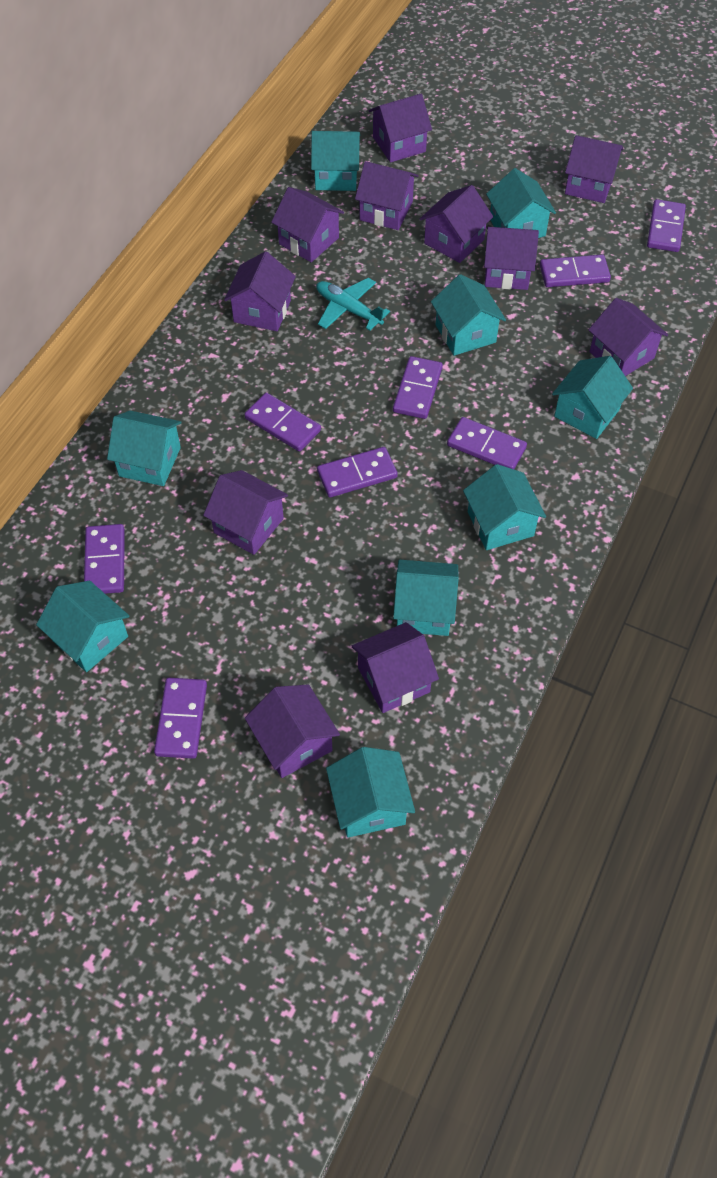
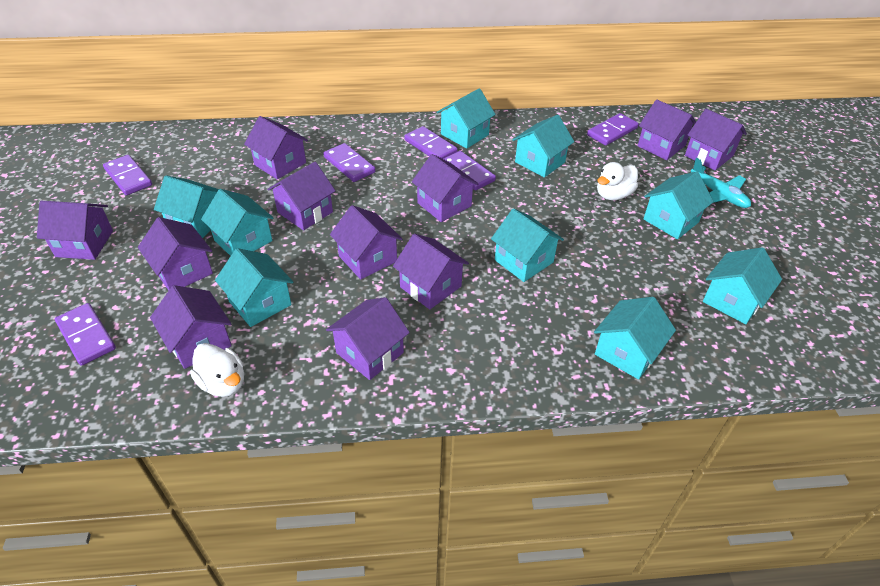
purple domino: 8 -> 6
white duck: 0 -> 2

